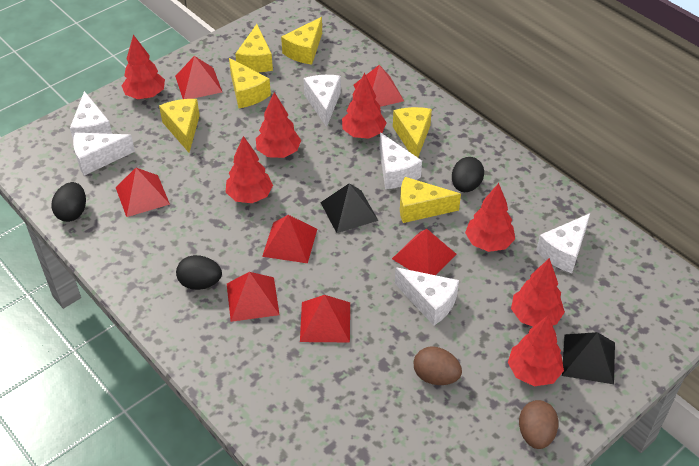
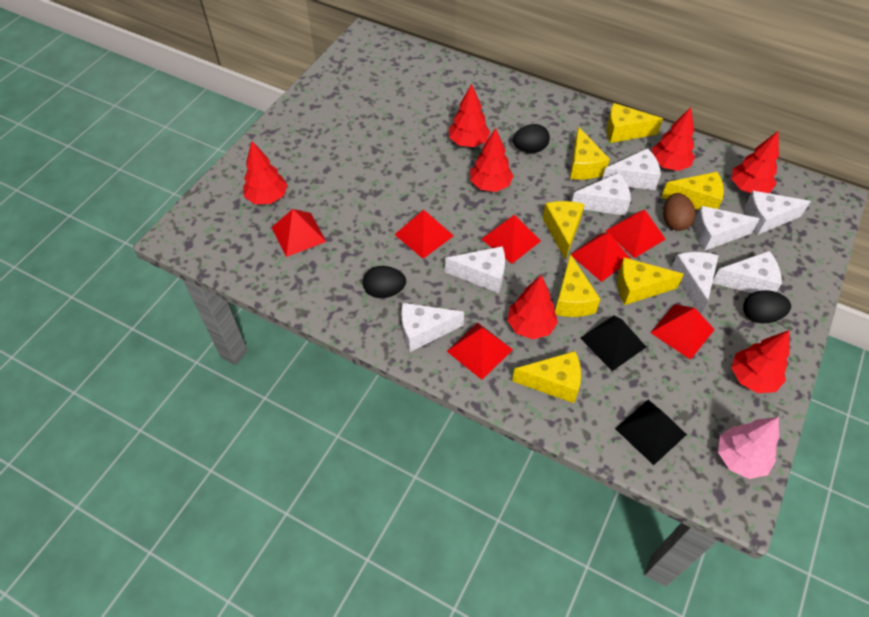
brown egg: 2 -> 1
pink tree: 0 -> 1
white cheese: 6 -> 8
yellow cheese: 6 -> 7

